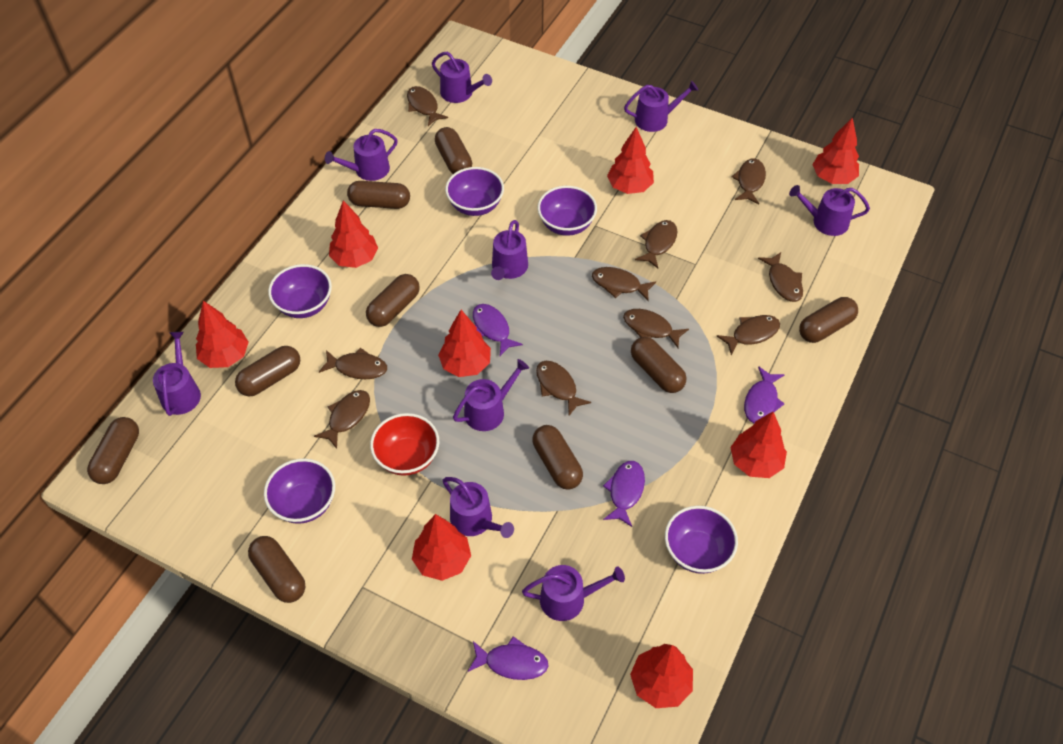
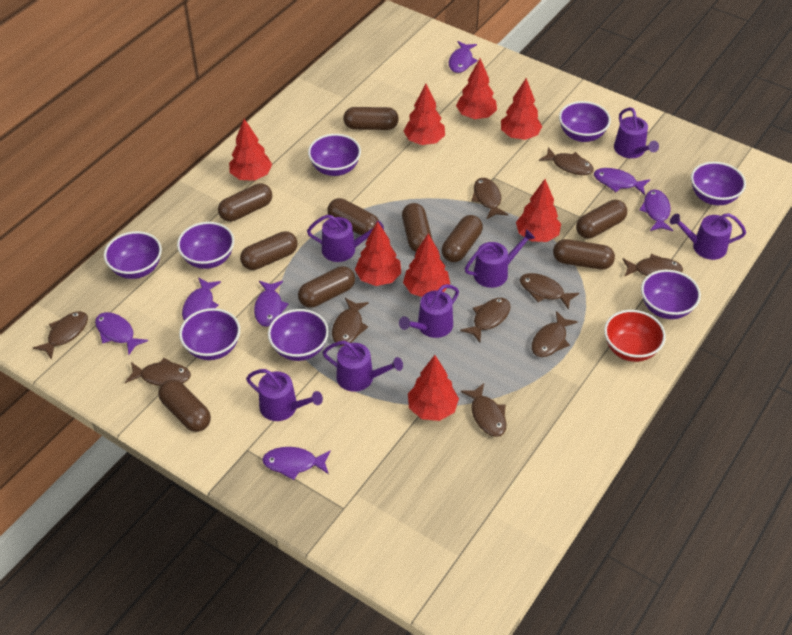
brown capsule: 9 -> 10
purple bowl: 5 -> 8
purple fish: 4 -> 7
purple watering can: 9 -> 7

